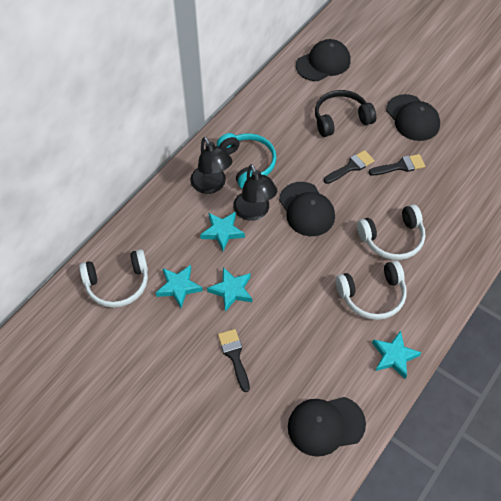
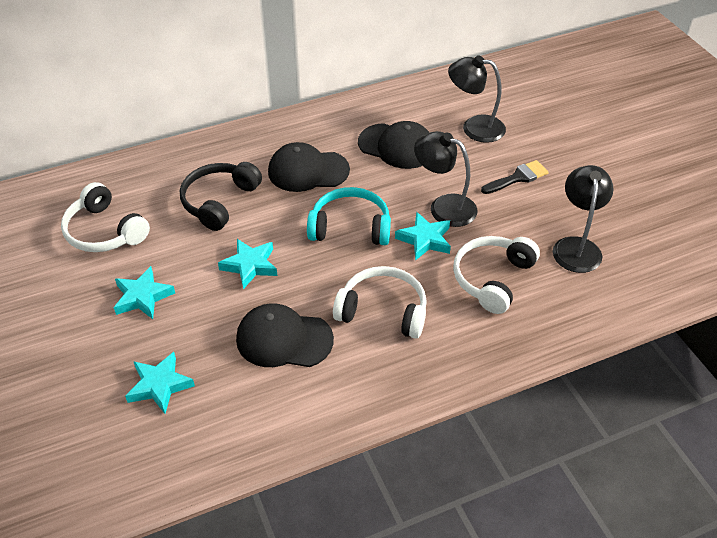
black brush: 3 -> 1
black cap: 4 -> 3
black lamp: 2 -> 3

